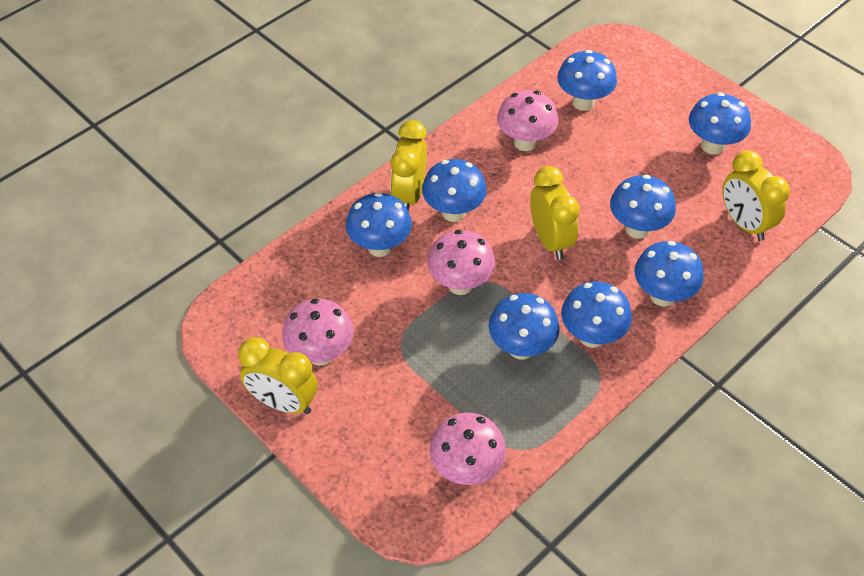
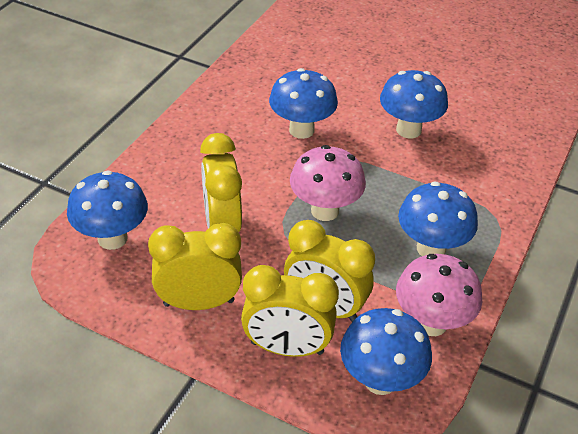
blue mushroom: 8 -> 5
pink mushroom: 4 -> 2

